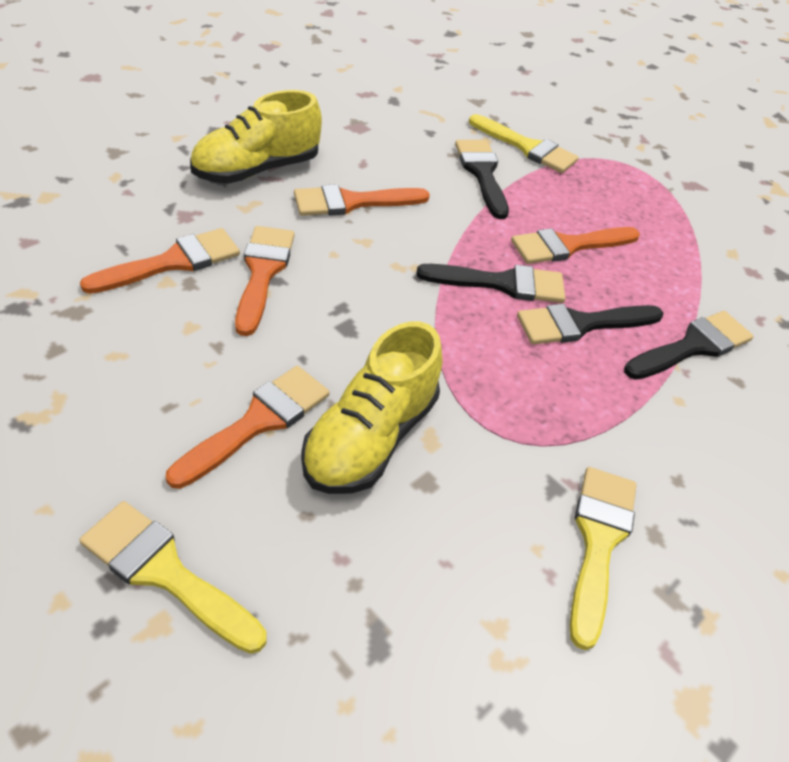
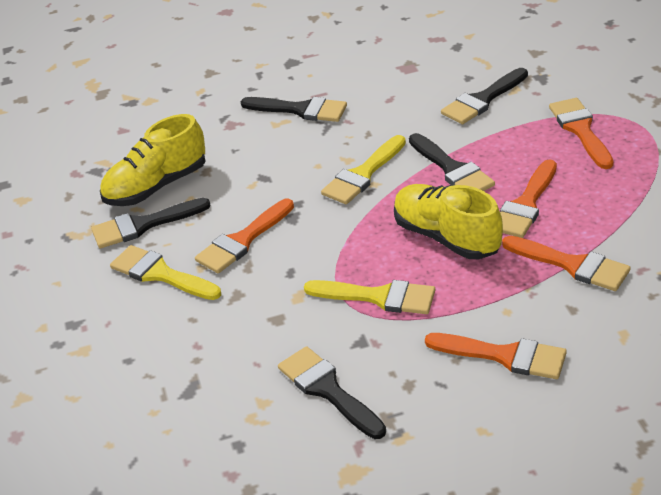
black brush: 4 -> 5

